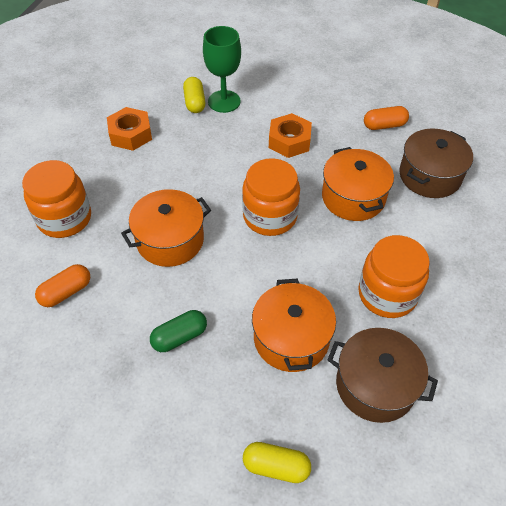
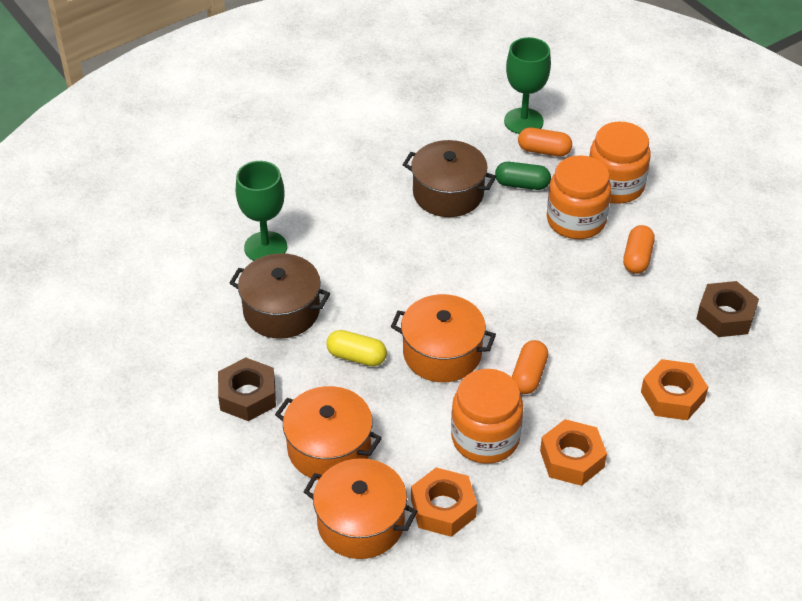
brown nut: 0 -> 2
green goblet: 1 -> 2
orange capsule: 2 -> 3
orange nut: 2 -> 3
yellow capsule: 2 -> 1

